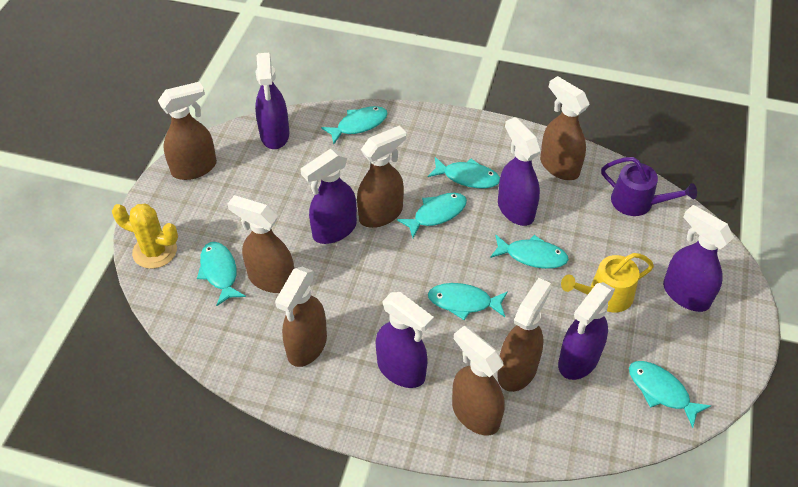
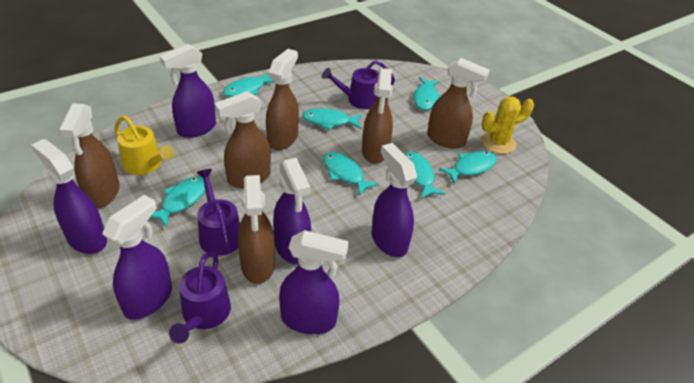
brown spray bottle: 7 -> 6
purple watering can: 1 -> 3

